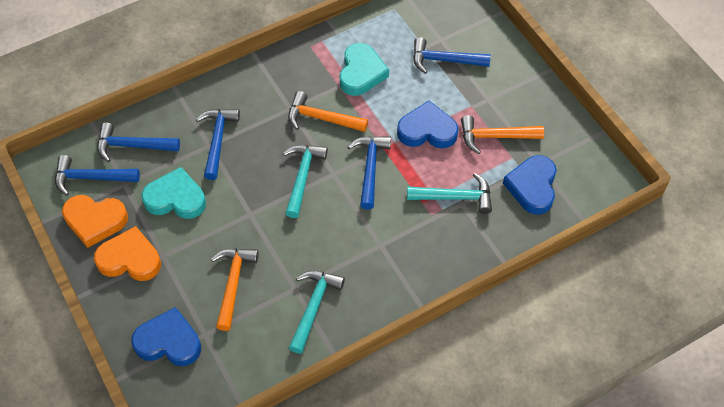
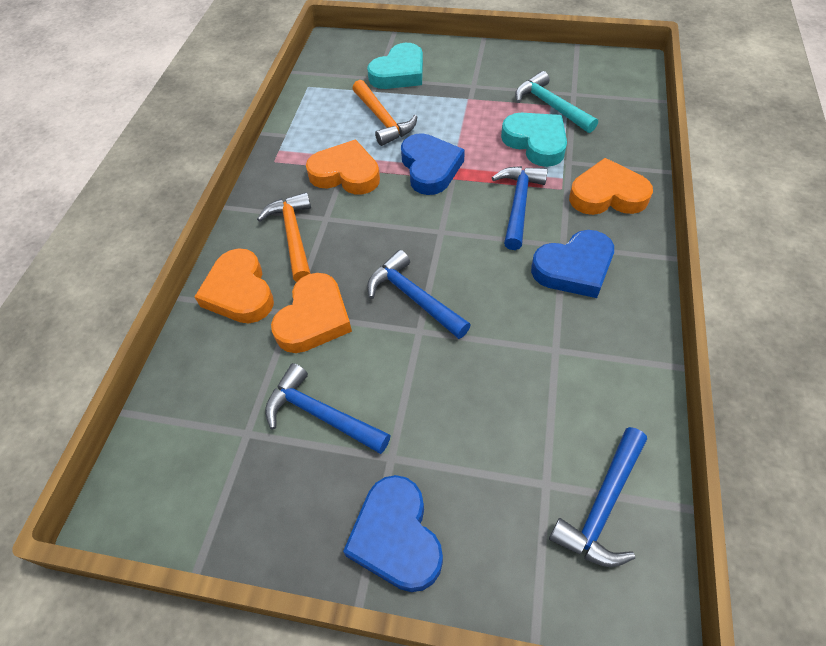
blue hammer: 5 -> 4
orange hammer: 3 -> 2
orange heart: 2 -> 4
turquoise hammer: 3 -> 1

